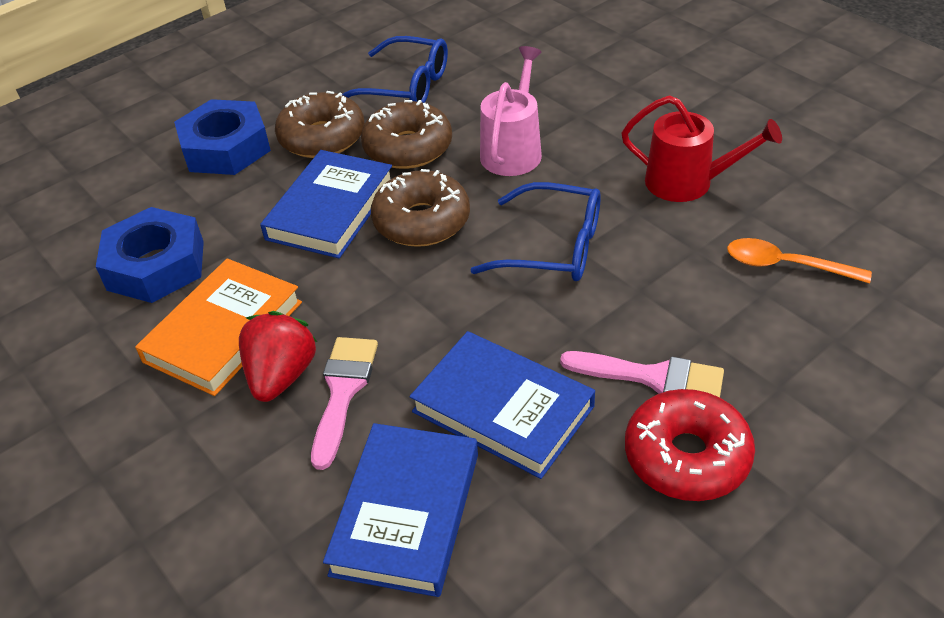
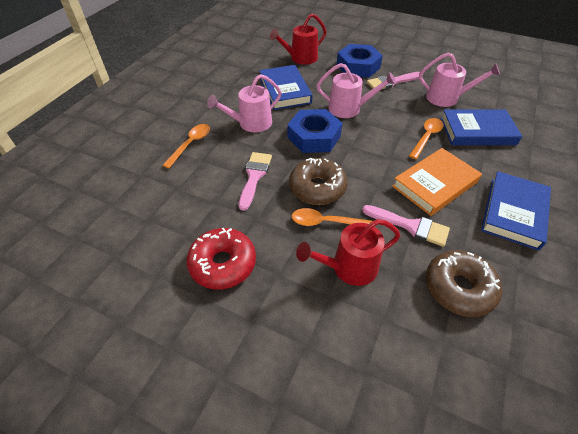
blue glasses: 2 -> 0
brown donut: 3 -> 2
orange spoon: 1 -> 3
pink brush: 2 -> 3
pink watering can: 1 -> 3
red strawberry: 1 -> 0
red watering can: 1 -> 2

